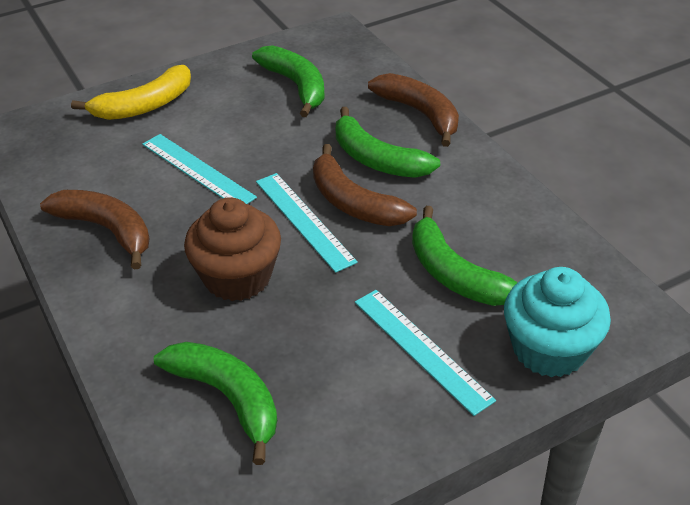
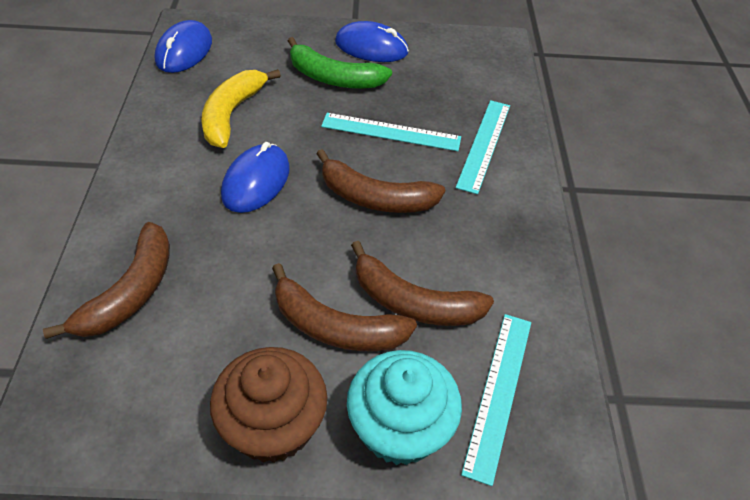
blue mouse: 0 -> 3
brown banana: 3 -> 4
green banana: 4 -> 1

